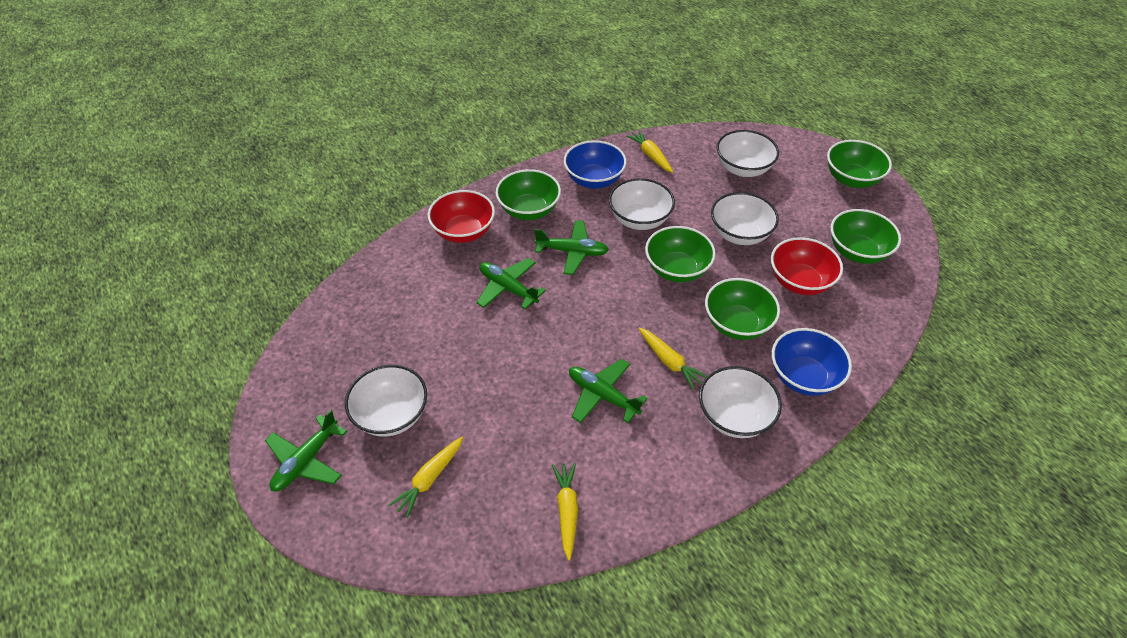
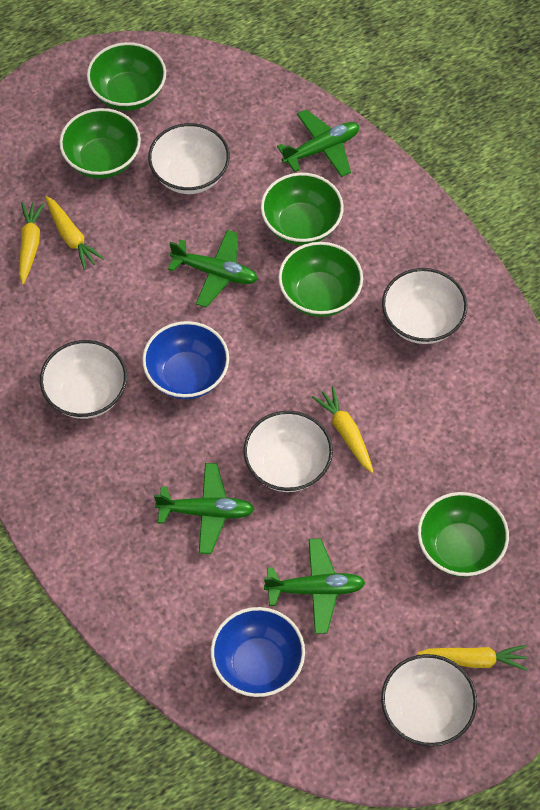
red bowl: 2 -> 0

